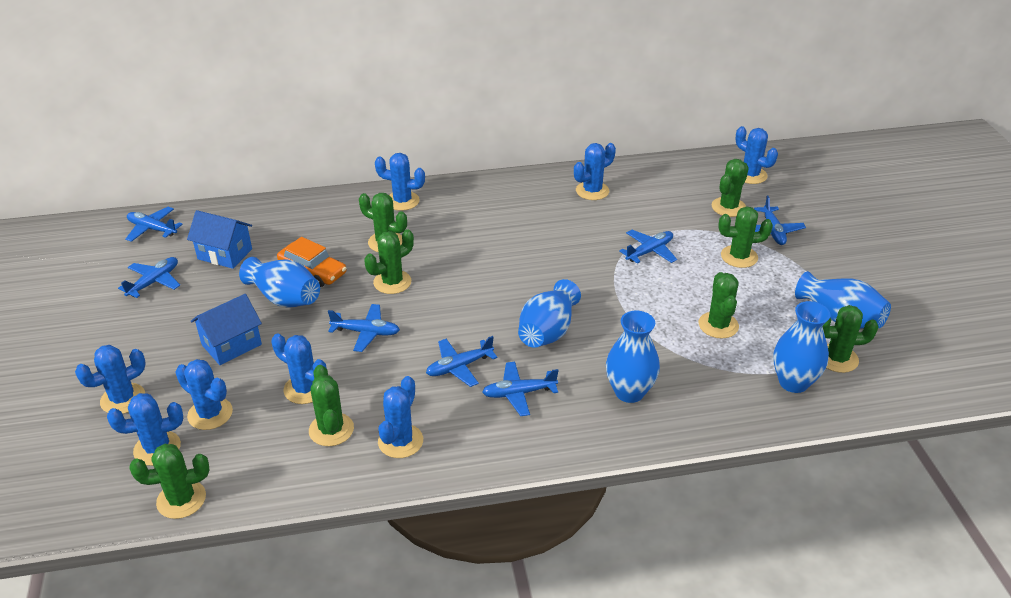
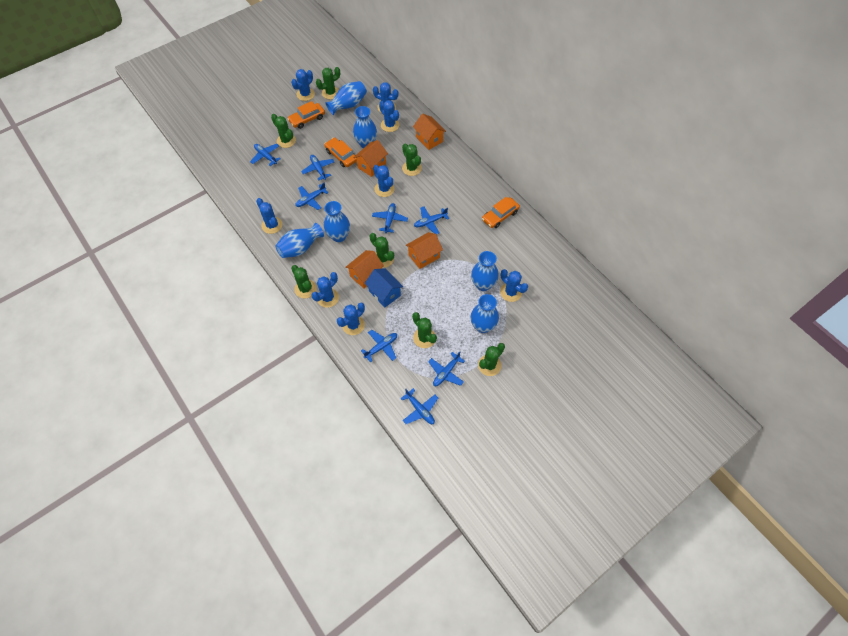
blue house: 2 -> 1
blue plane: 7 -> 8
blue vase: 5 -> 6
green cactus: 8 -> 7
orange car: 1 -> 3
orange house: 0 -> 4

